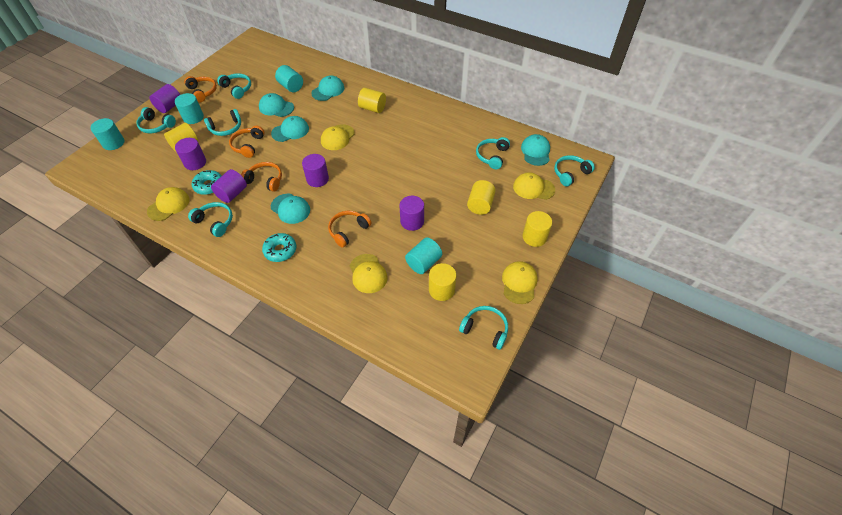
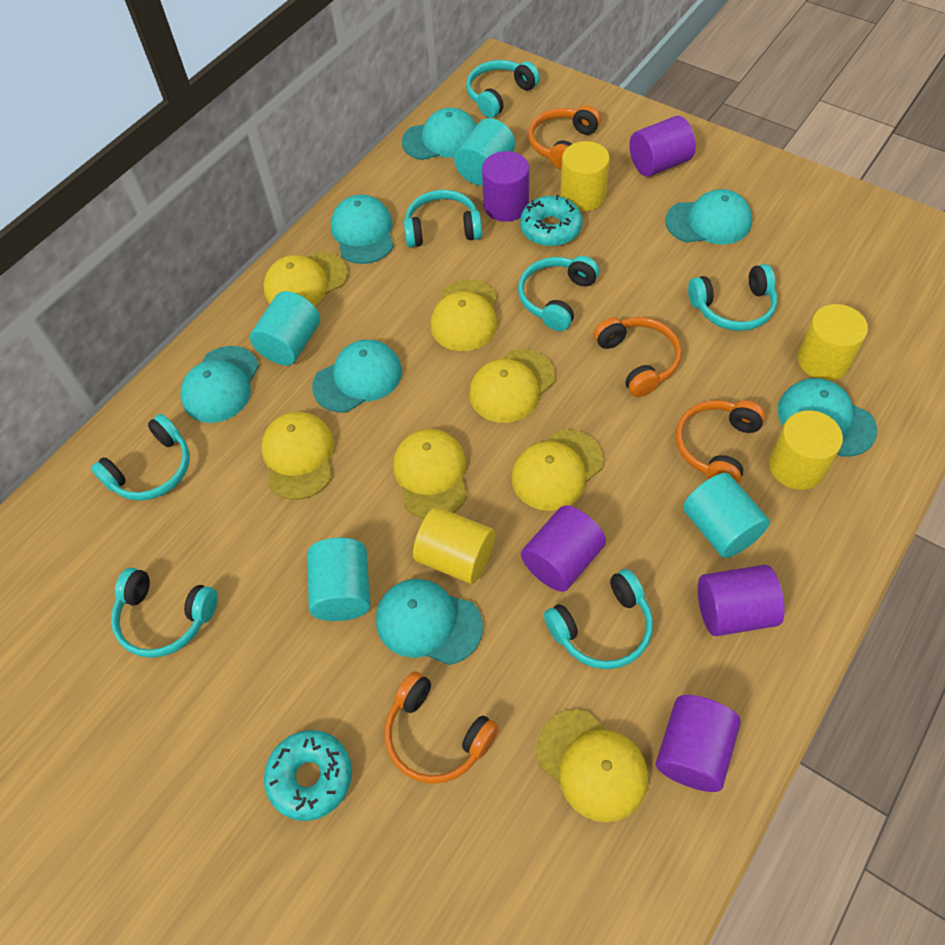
turquoise cap: 5 -> 7
yellow cap: 5 -> 7
yellow cylinder: 5 -> 4

